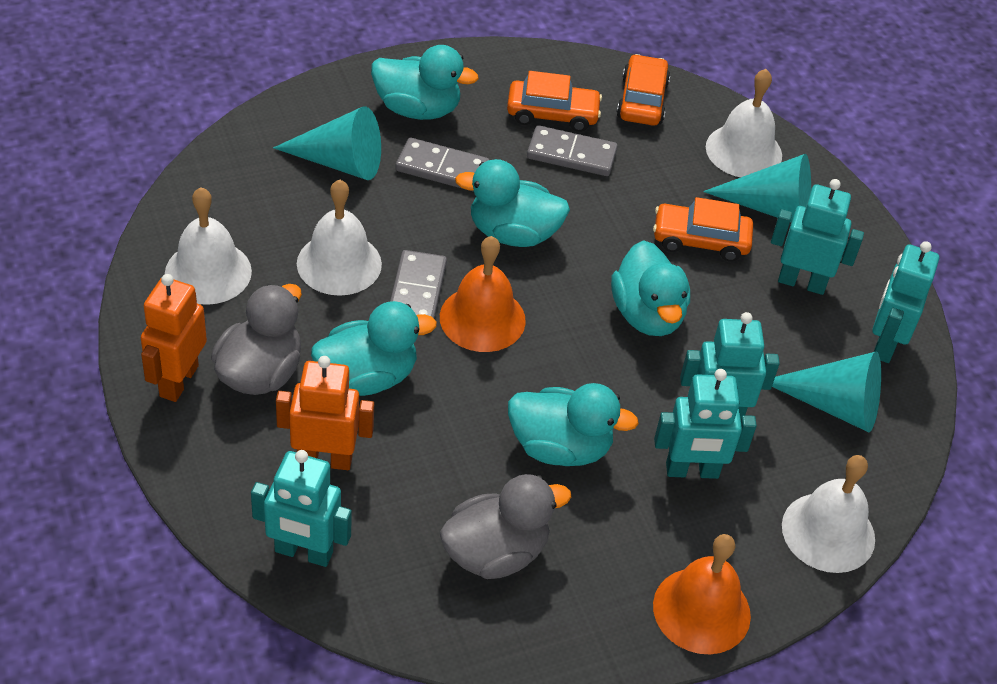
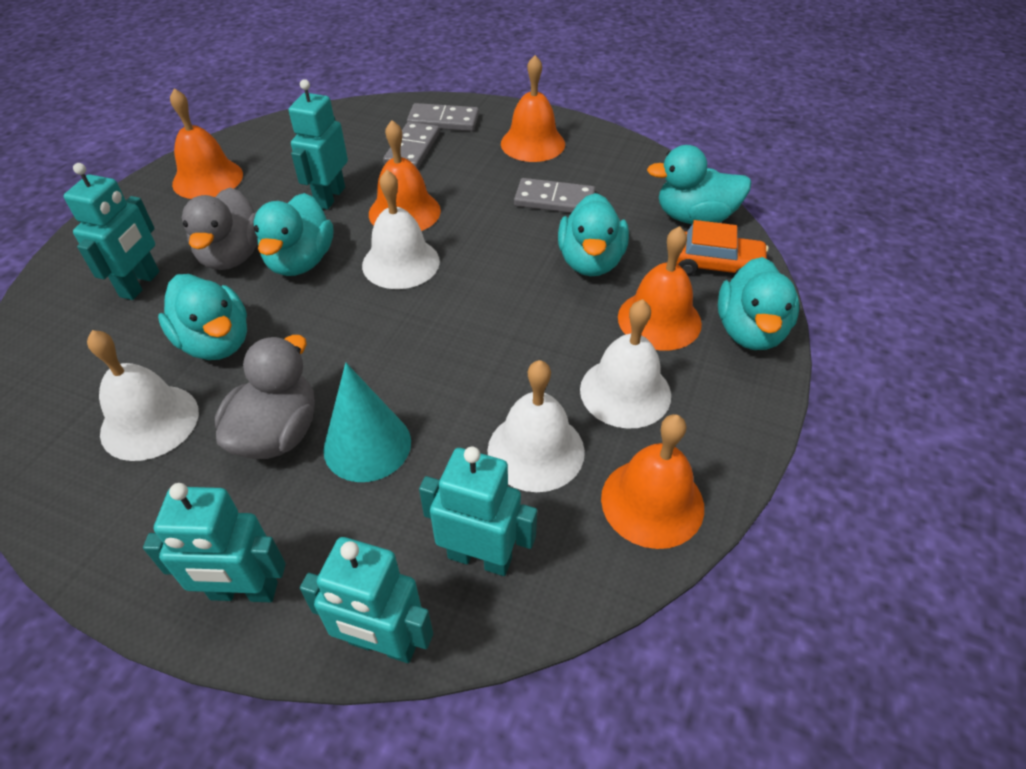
orange bell: 2 -> 5
orange car: 3 -> 1
orange robot: 2 -> 0
turquoise cone: 3 -> 1

